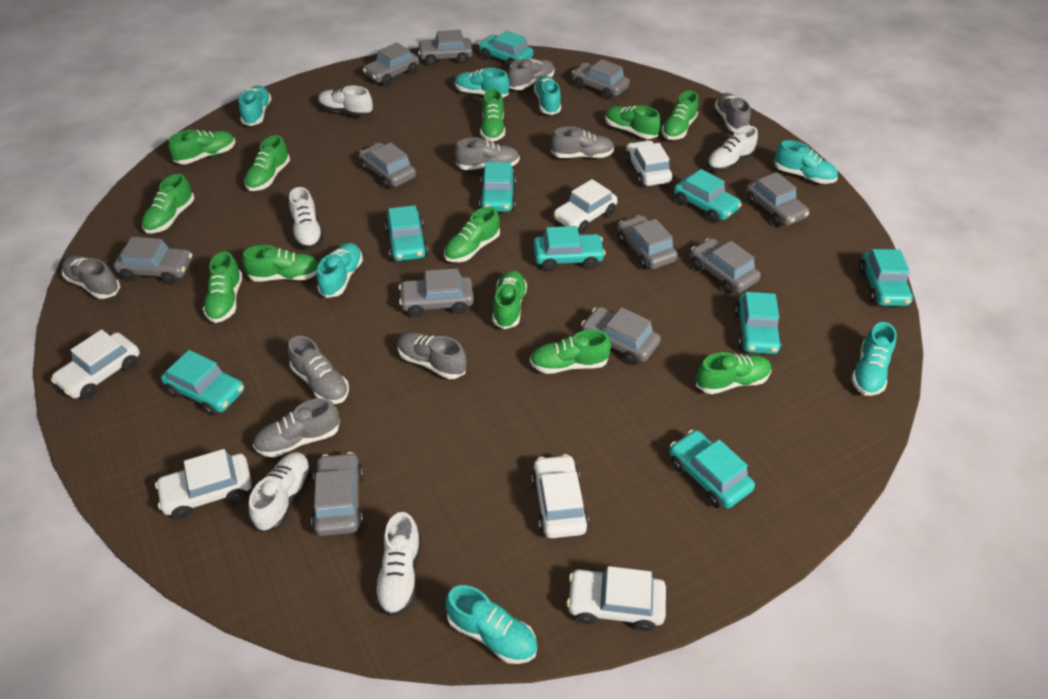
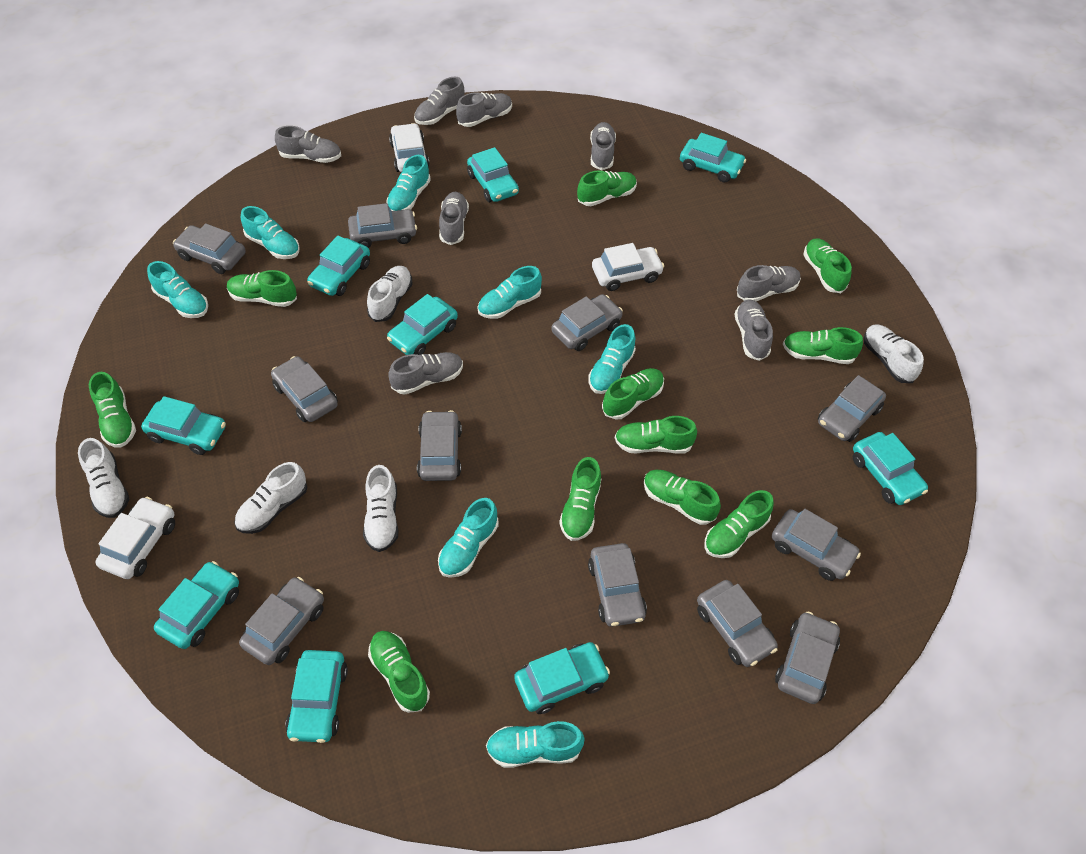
green shoe: 12 -> 11
white car: 6 -> 3

